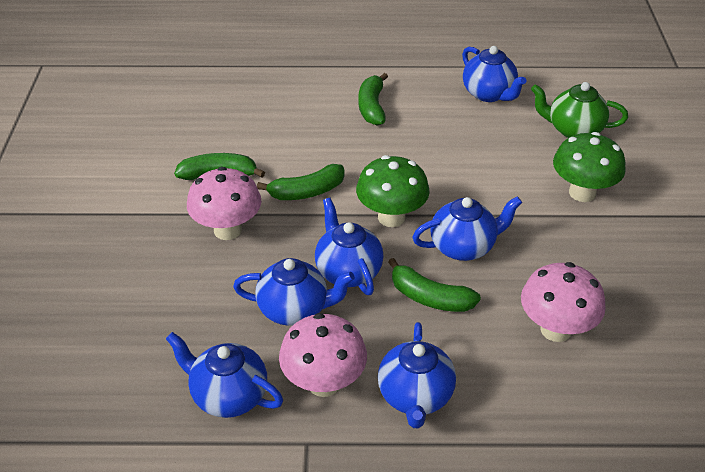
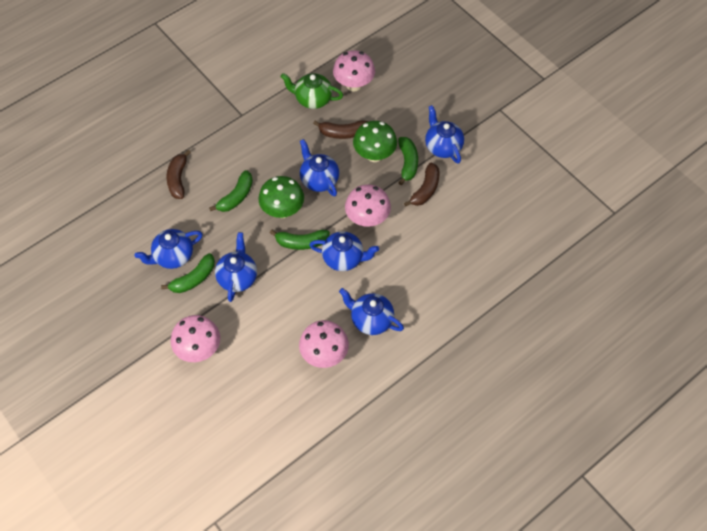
brown banana: 0 -> 3
pink mushroom: 3 -> 4

